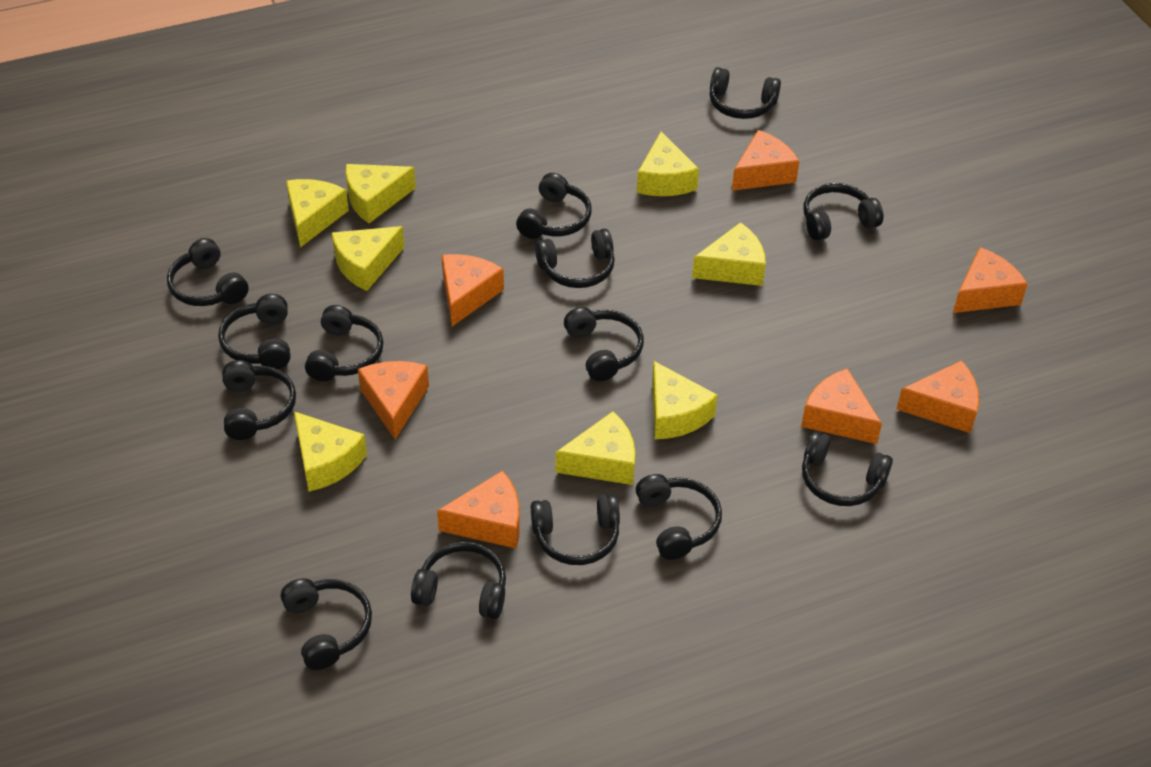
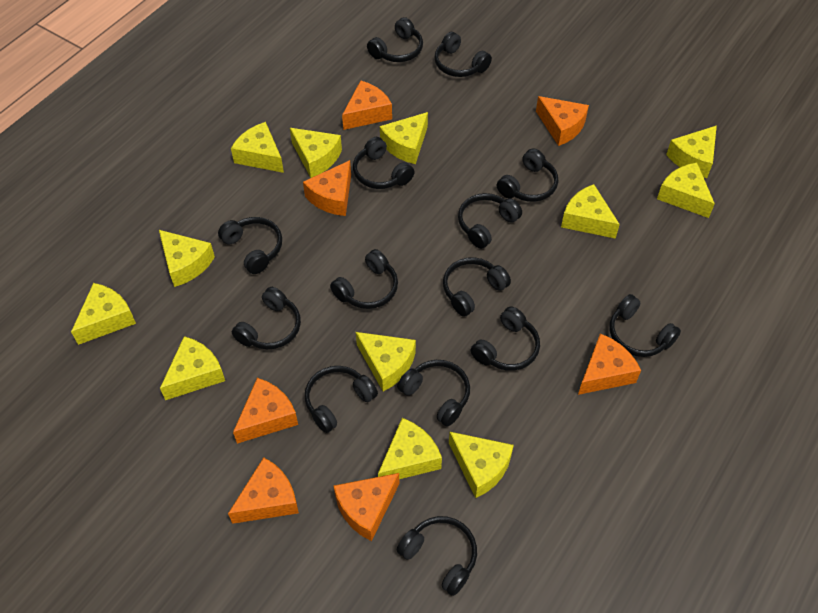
yellow cheese: 8 -> 12

